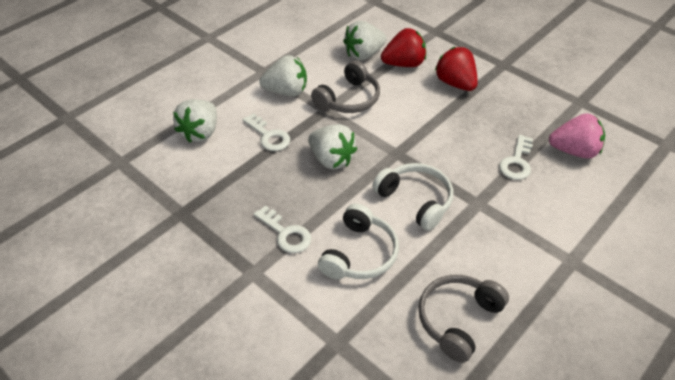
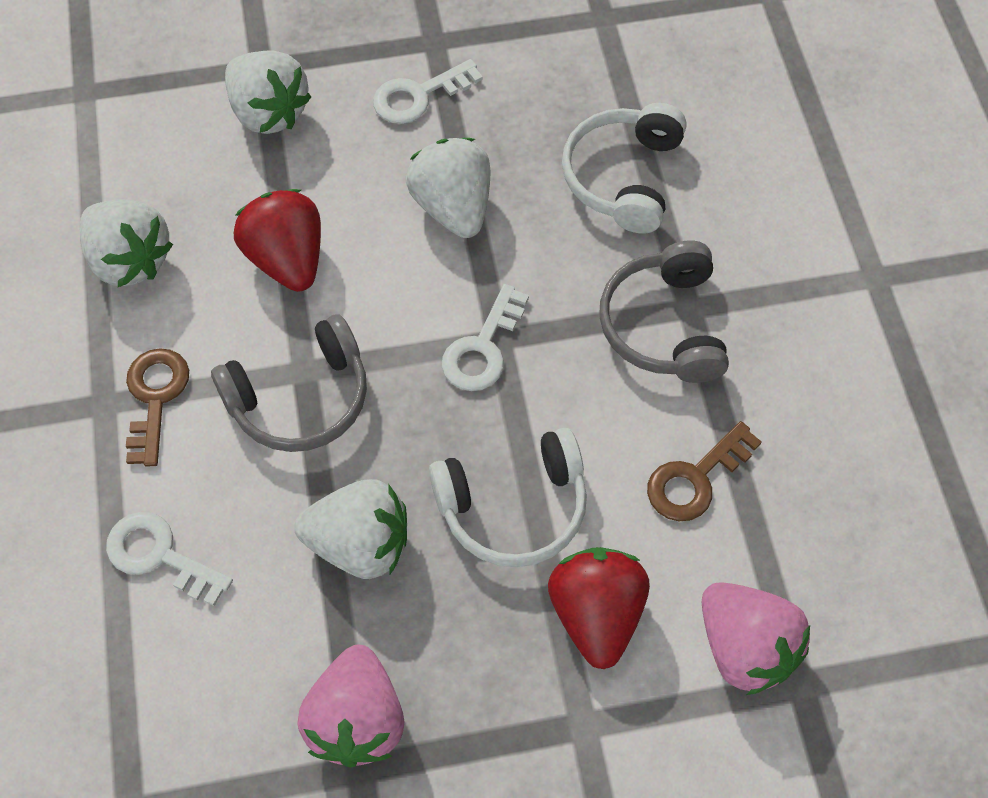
brown key: 0 -> 2
pink strawberry: 1 -> 2

